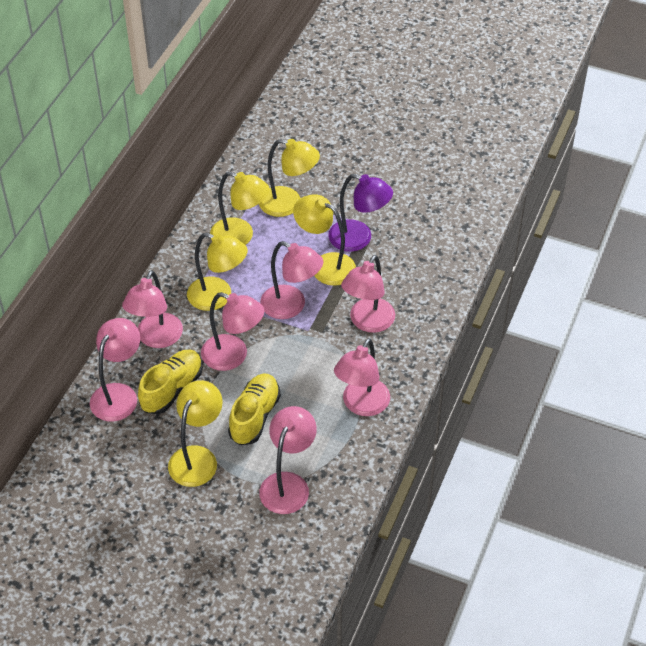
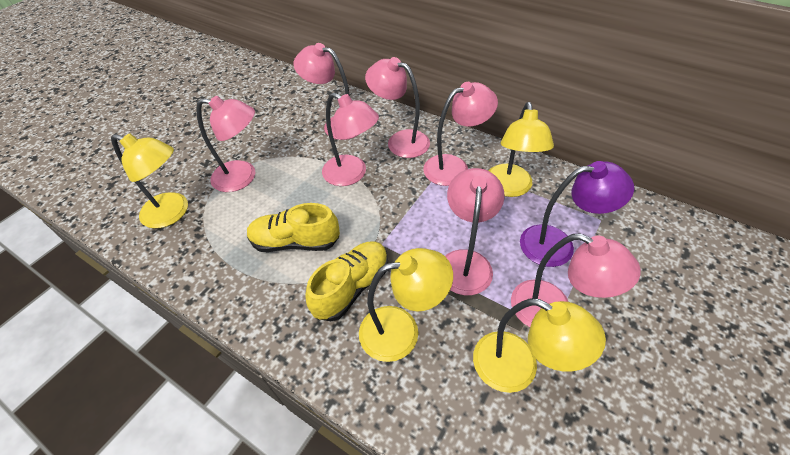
yellow lamp: 5 -> 4

